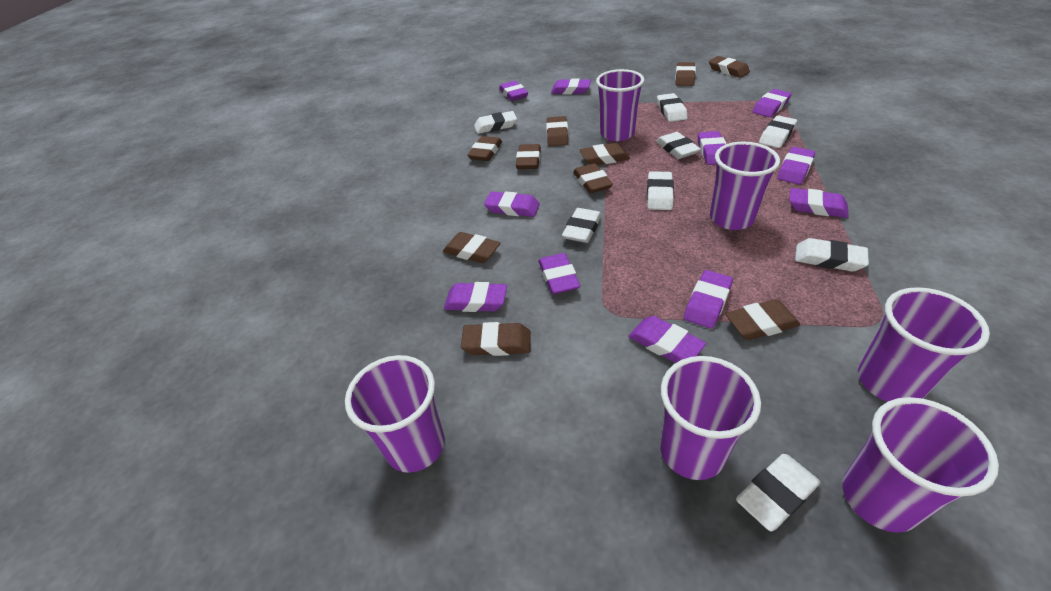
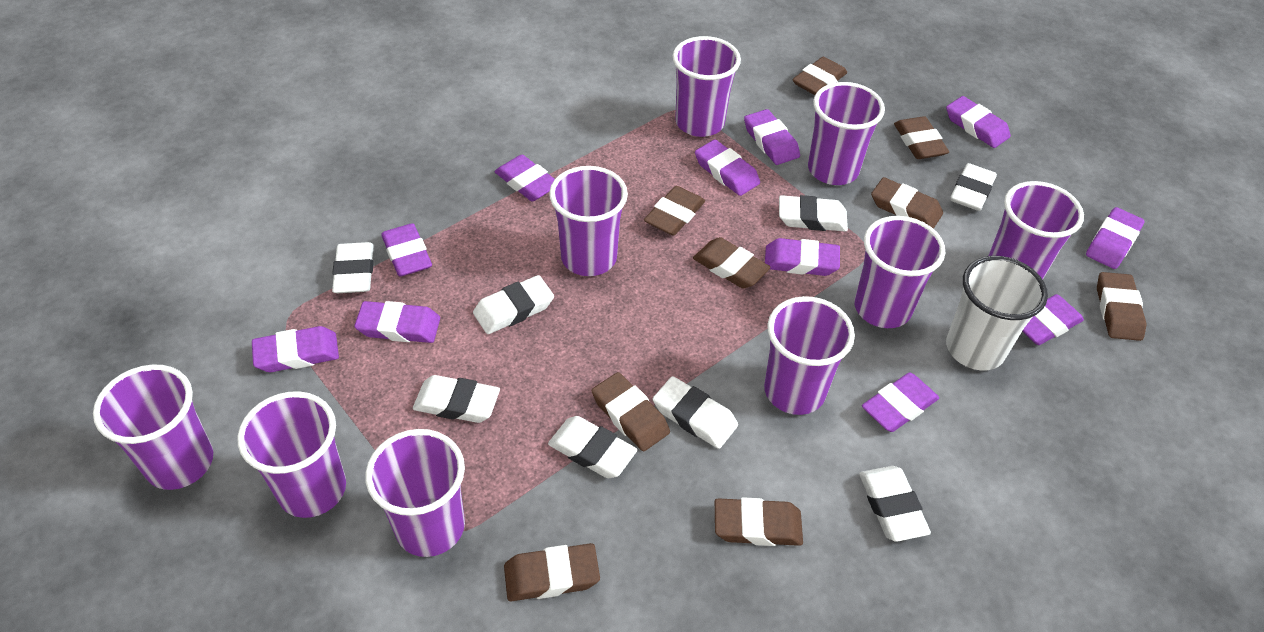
brown eraser: 10 -> 9
purple cup: 6 -> 9
white cup: 0 -> 1

